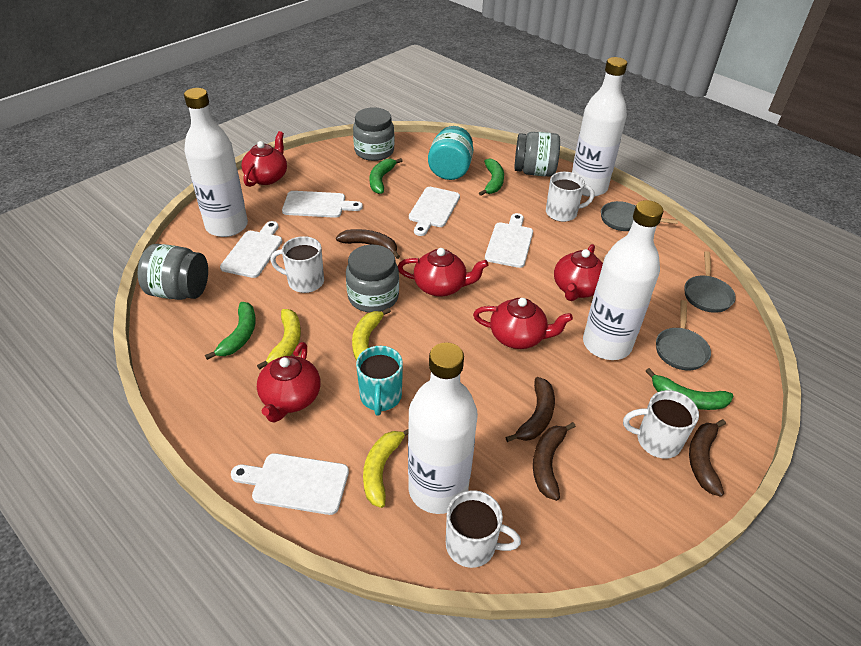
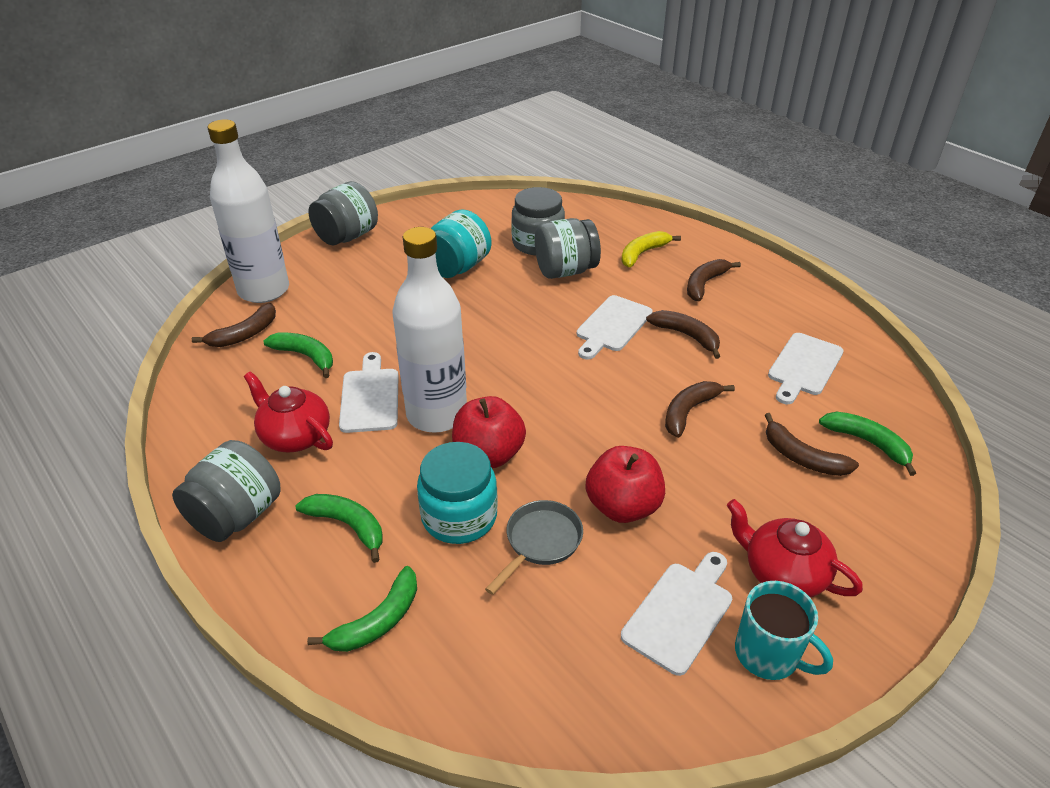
brown banana: 4 -> 5
grey pan: 3 -> 1
red apple: 0 -> 2
red teapot: 5 -> 2
turquoise jar: 1 -> 2
white bottle: 4 -> 2
white cutting board: 5 -> 4
white mug: 4 -> 0
yellow banana: 3 -> 1

